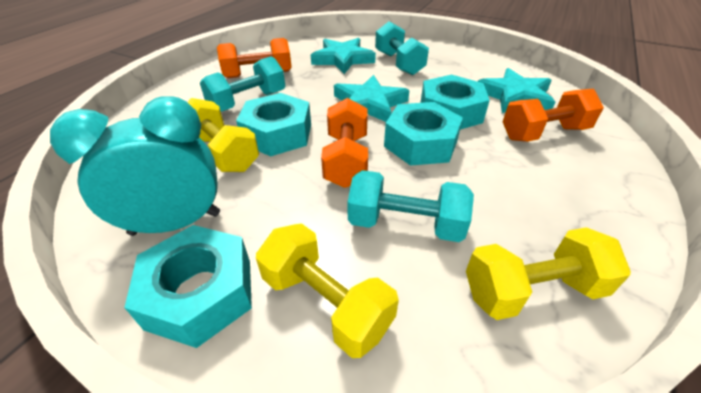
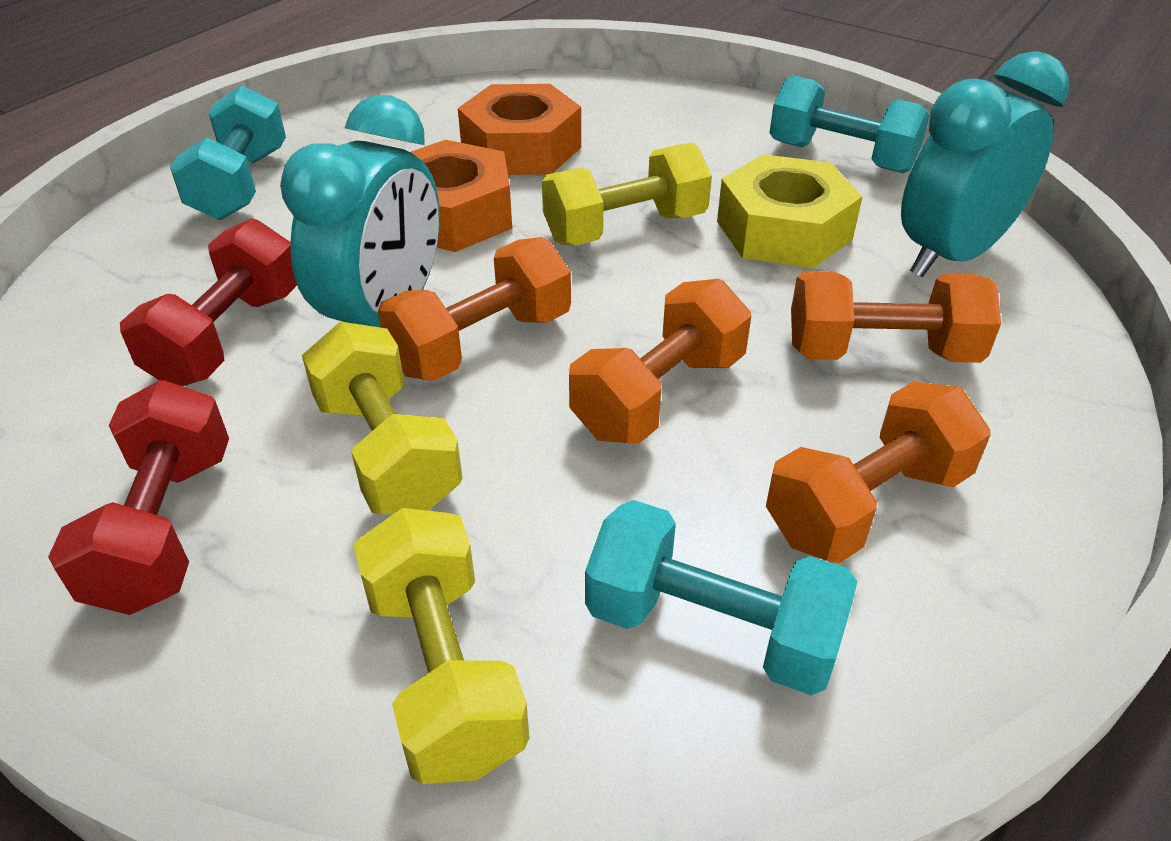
orange dumbbell: 3 -> 4
orange nut: 0 -> 2
red dumbbell: 0 -> 2
turquoise clock: 1 -> 2
turquoise nut: 4 -> 0
turquoise star: 3 -> 0
yellow nut: 0 -> 1

